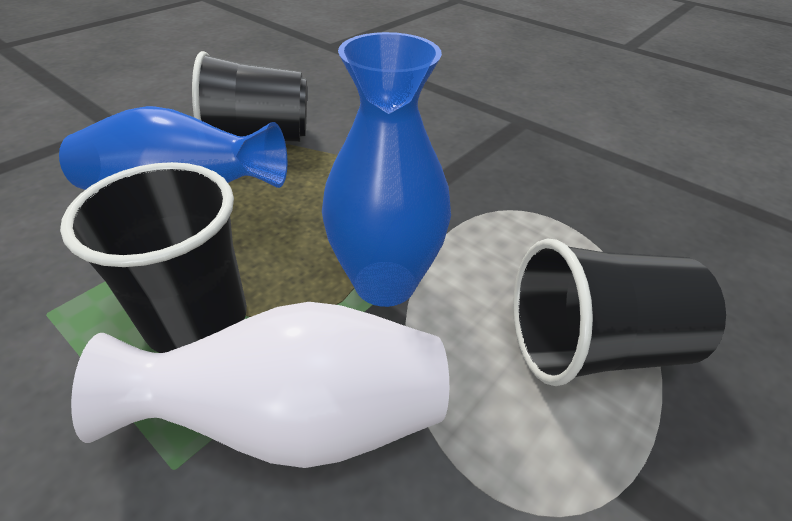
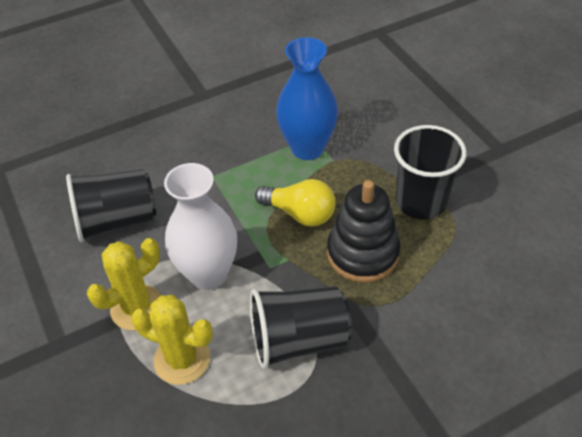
black stacking toy: 0 -> 1
blue vase: 2 -> 1
yellow cactus: 0 -> 2
yellow light bulb: 0 -> 1

